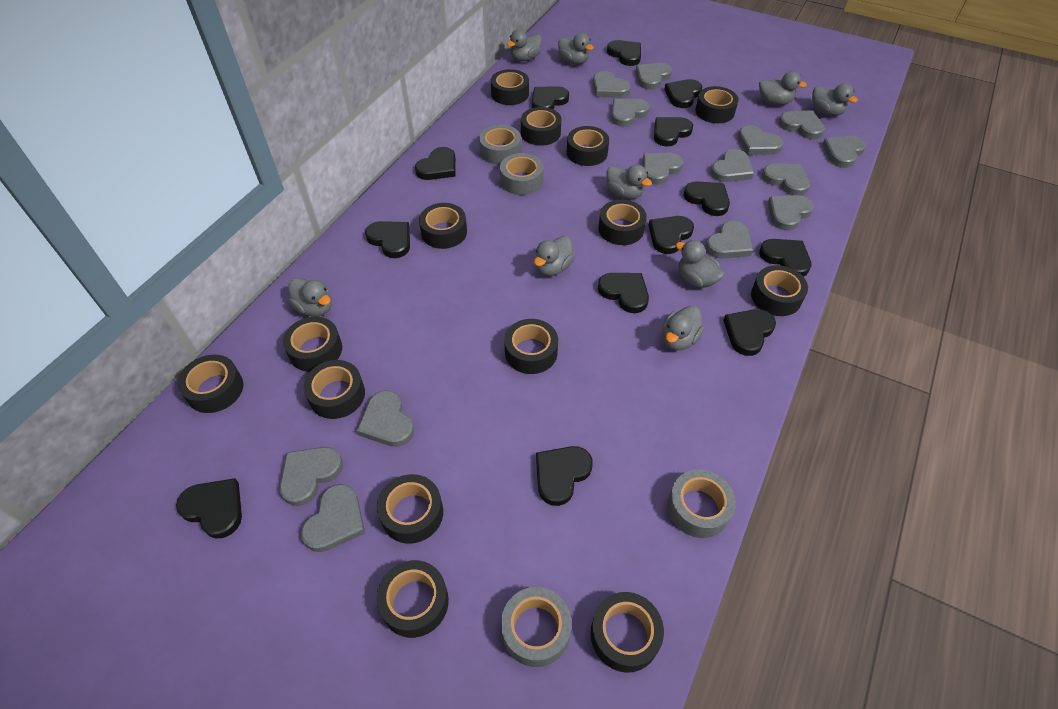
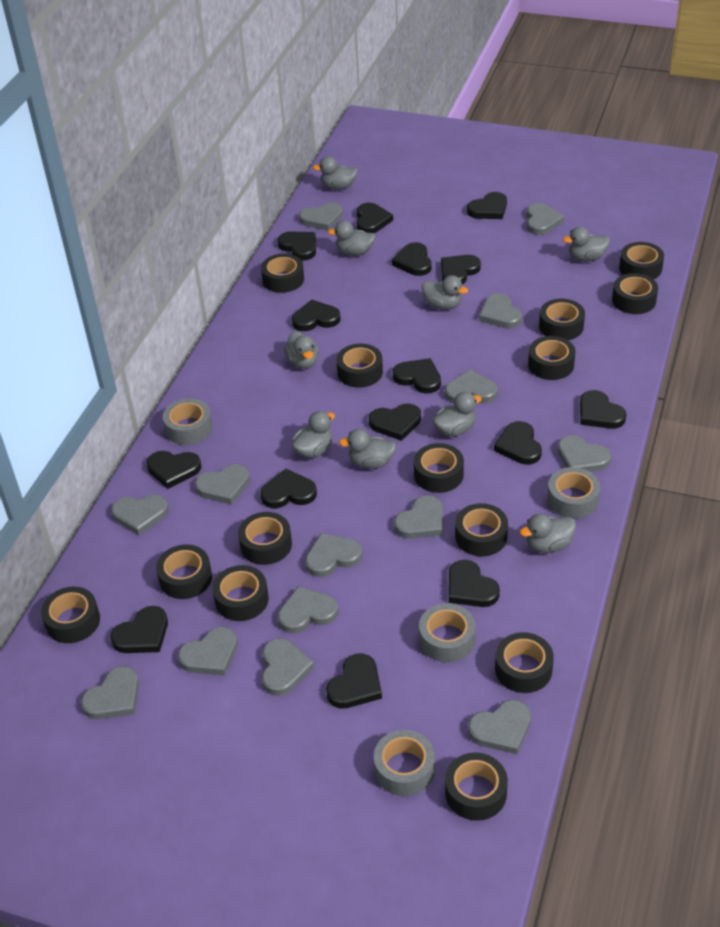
black heart: 13 -> 15

